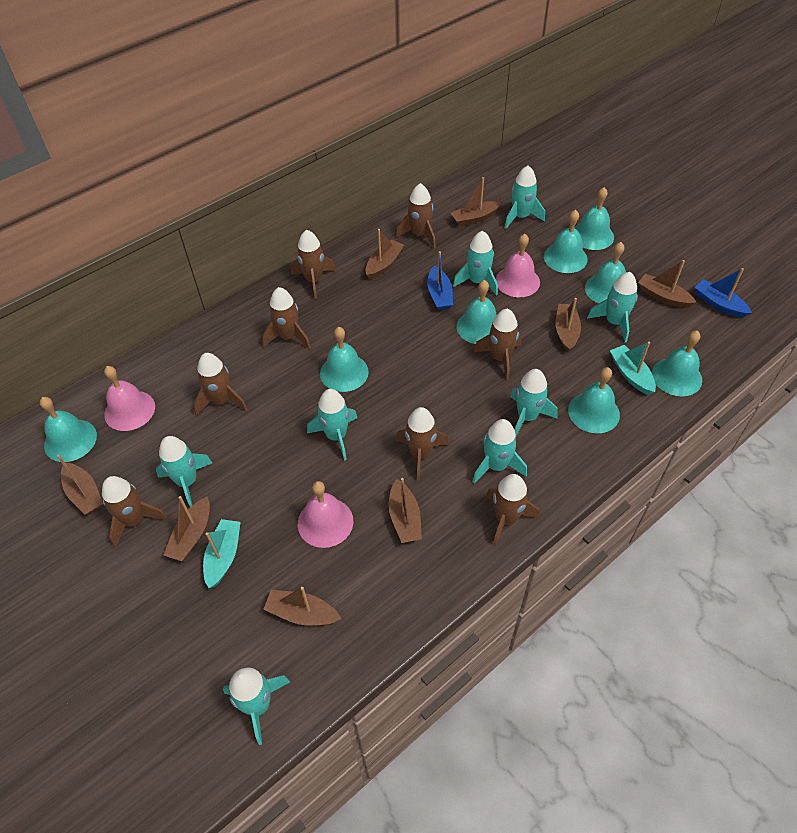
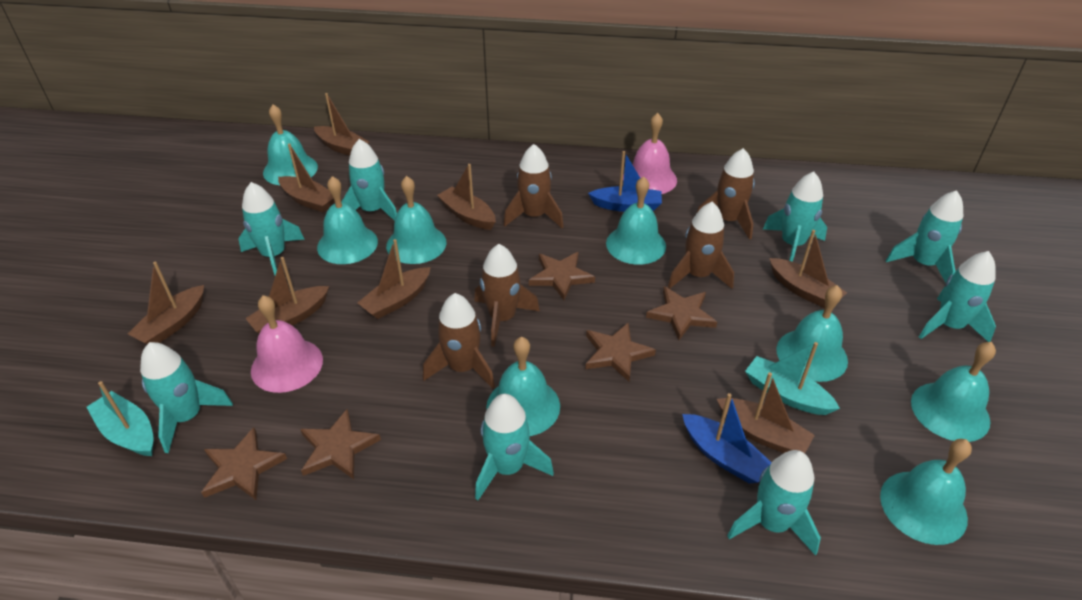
brown rocket: 8 -> 5
brown star: 0 -> 5
pink bell: 3 -> 2

